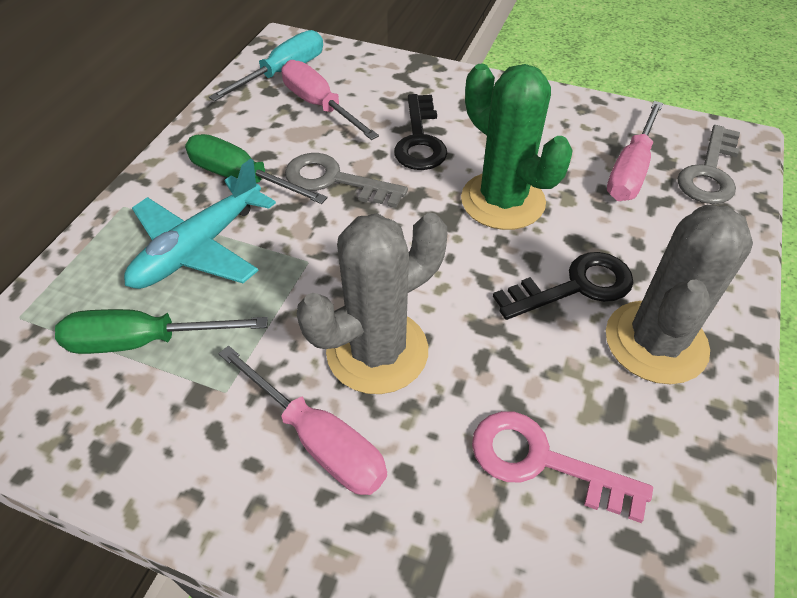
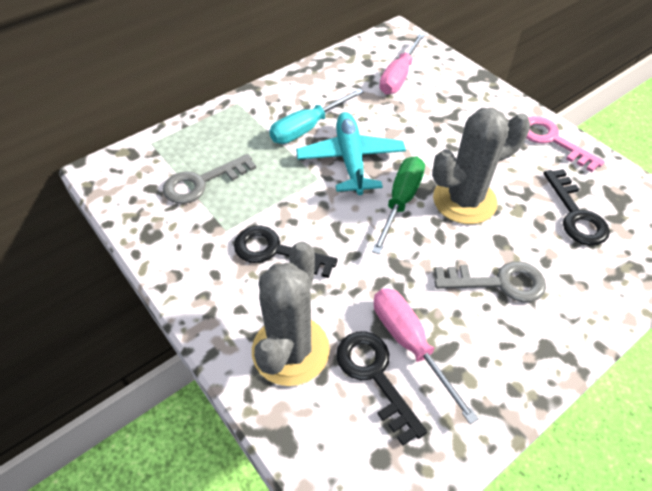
black key: 2 -> 3
green cactus: 1 -> 0
green screwdriver: 2 -> 1
pink screwdriver: 3 -> 2

